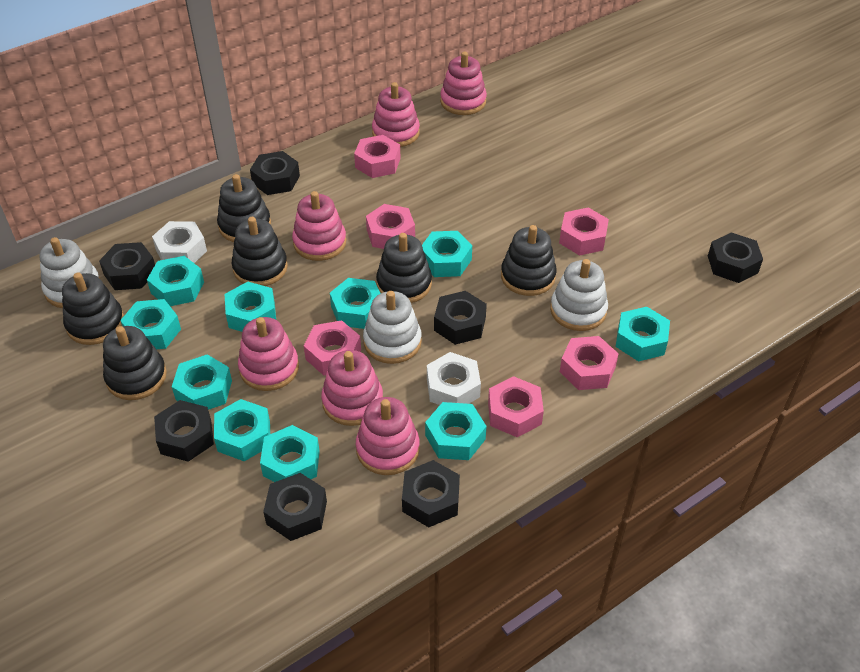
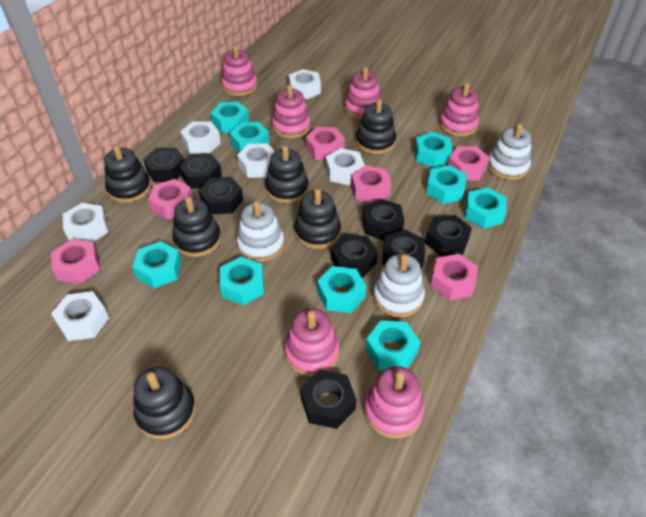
black nut: 7 -> 8
turquoise nut: 10 -> 9
white nut: 2 -> 6

